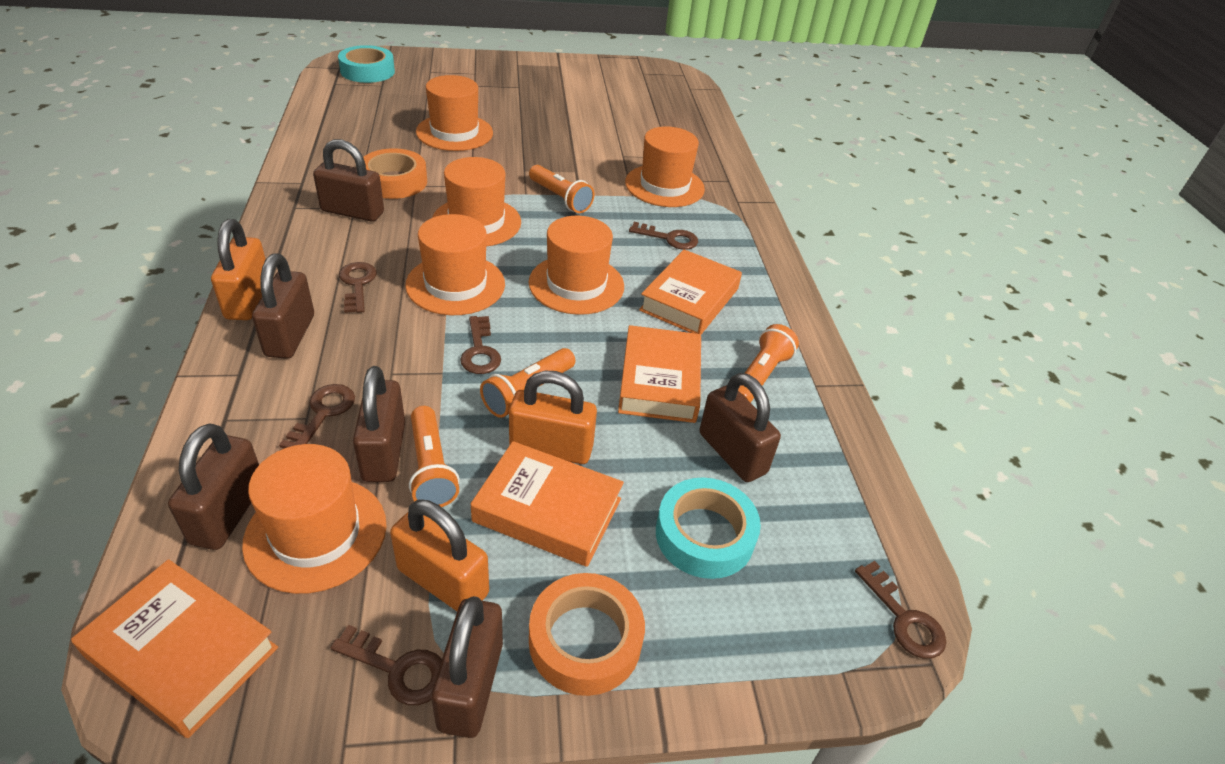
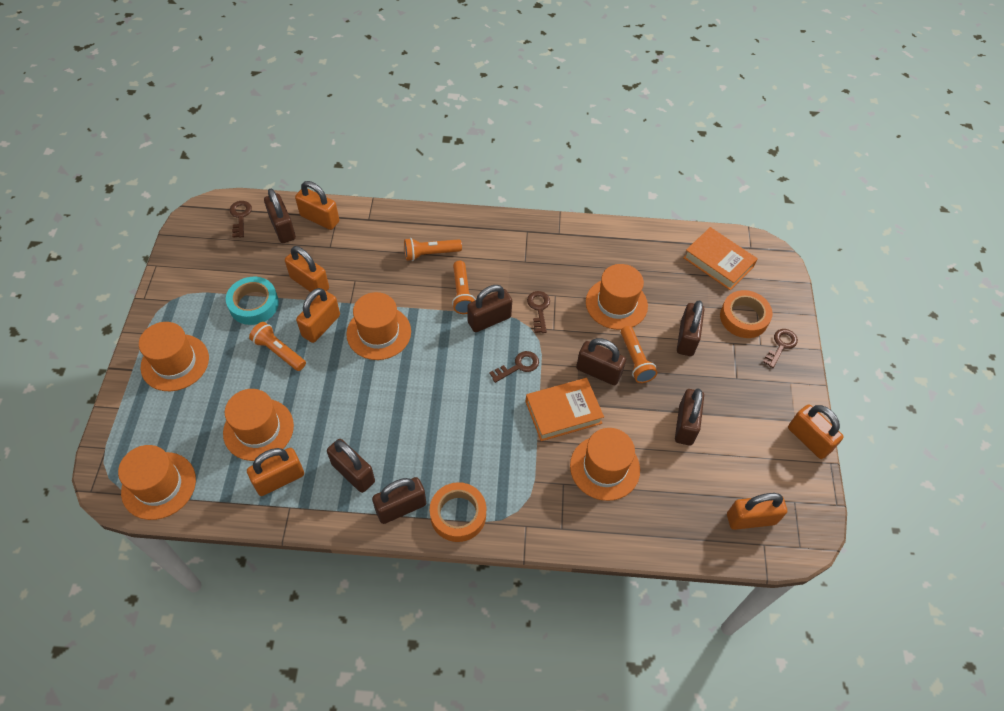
brown key: 6 -> 4
brown padlock: 6 -> 7
orange book: 4 -> 2
orange padlock: 3 -> 6
turquoise tape: 2 -> 1

